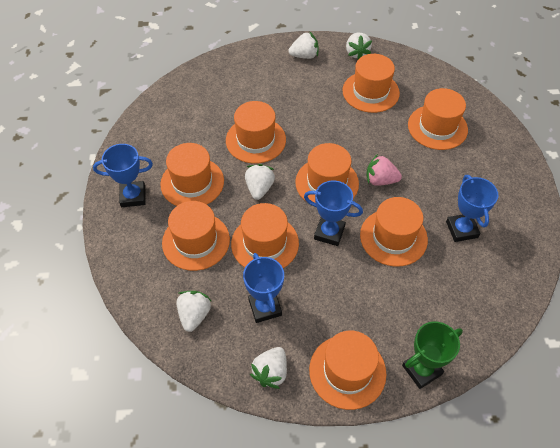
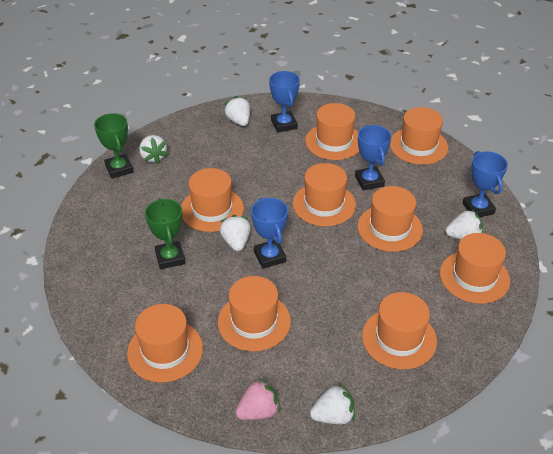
green trophy: 1 -> 2

